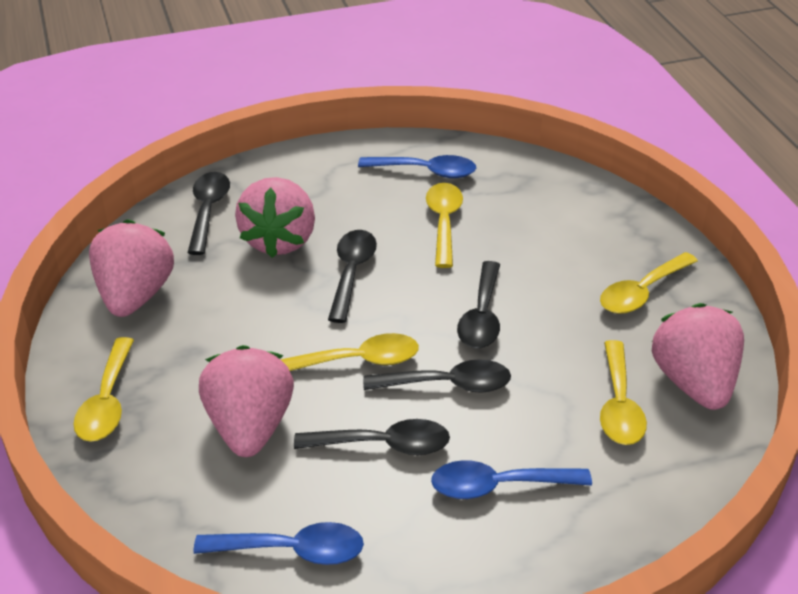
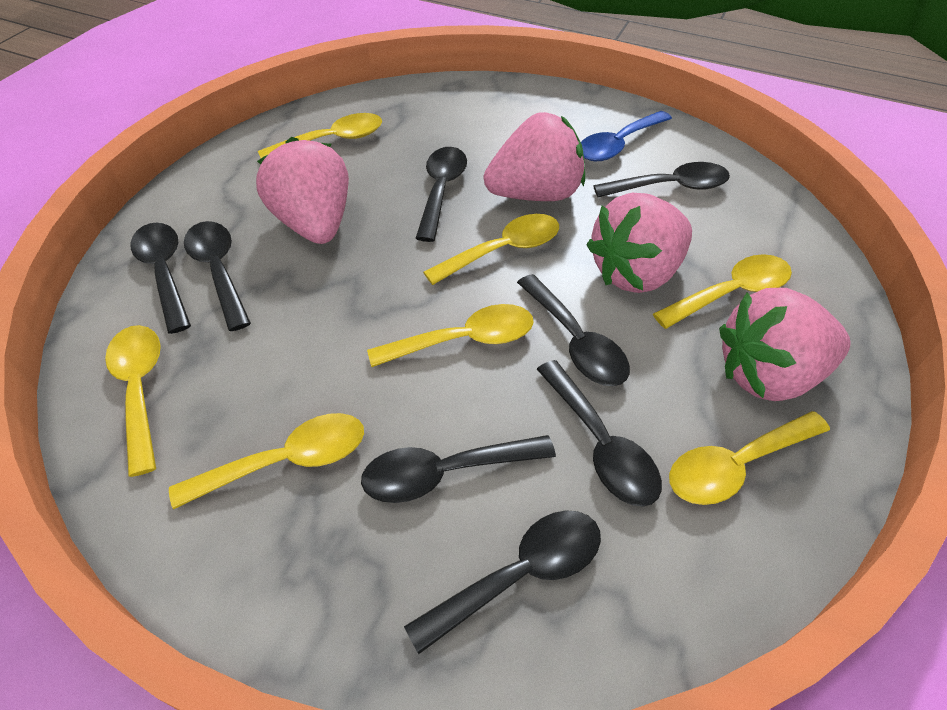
black spoon: 5 -> 8
blue spoon: 3 -> 1
yellow spoon: 5 -> 7

